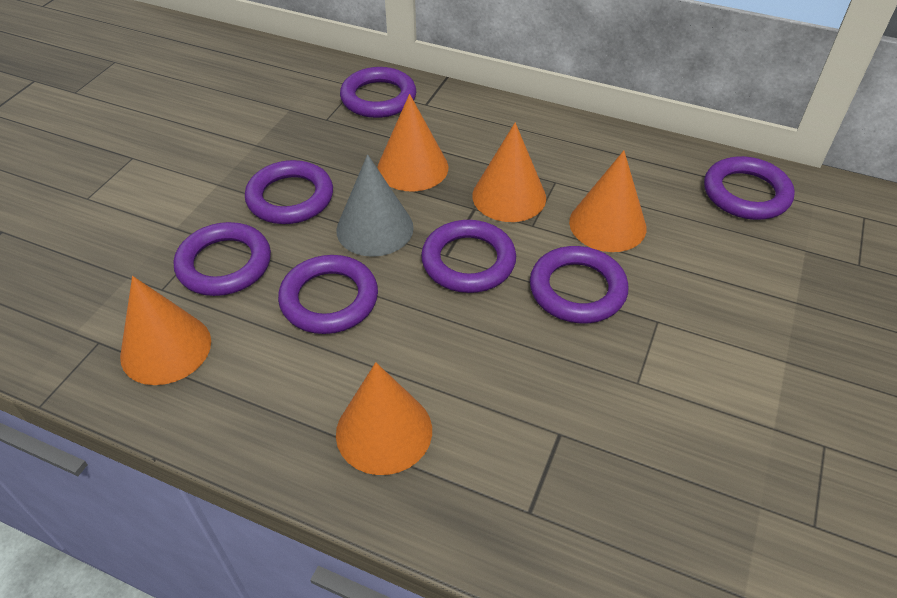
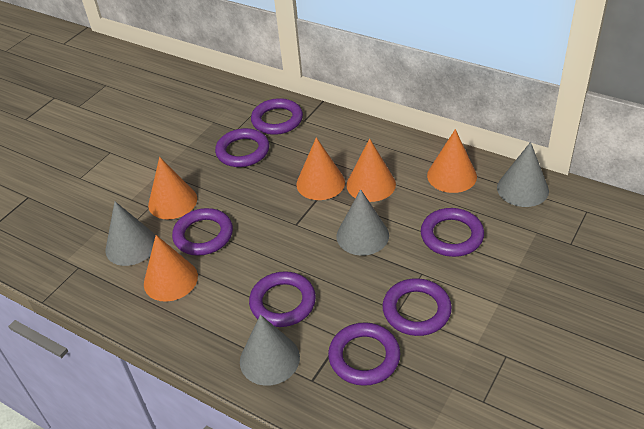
grey cone: 1 -> 4

